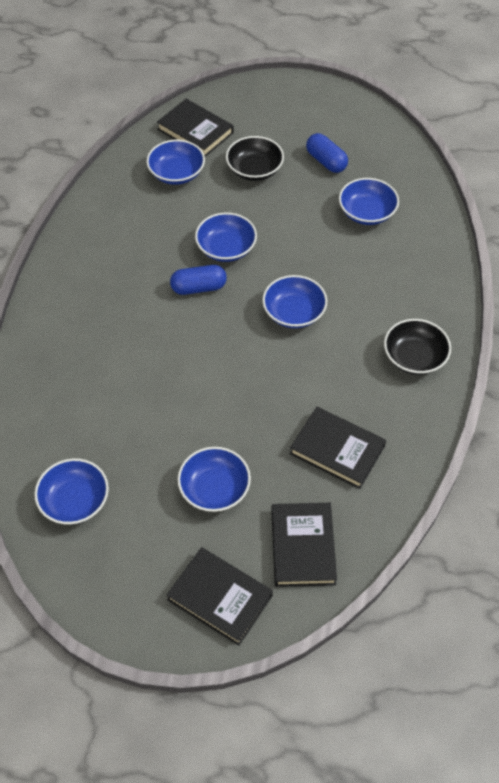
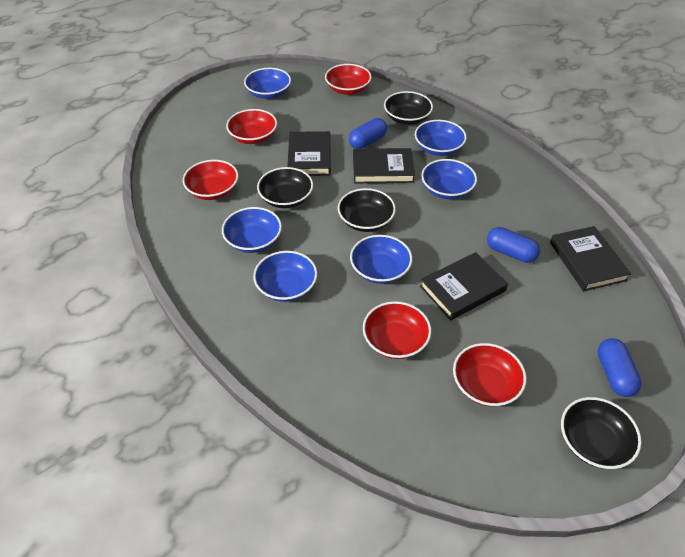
black bowl: 2 -> 4
blue capsule: 2 -> 3
red bowl: 0 -> 5

